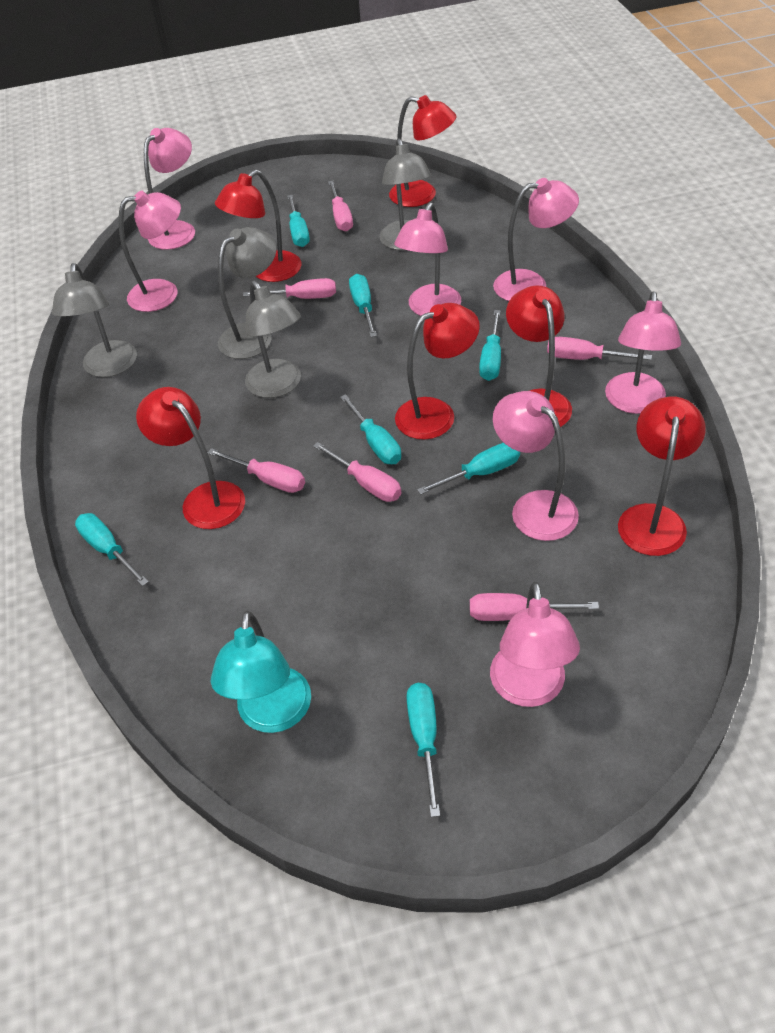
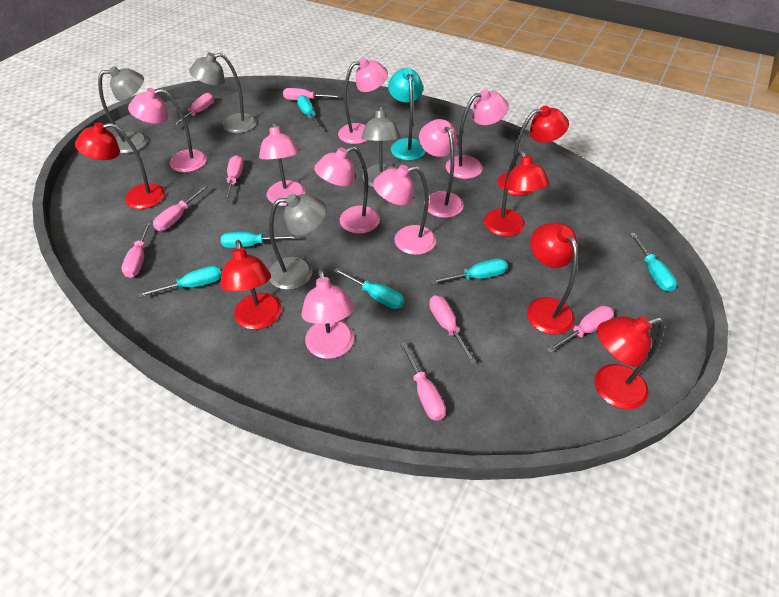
pink lamp: 7 -> 8
pink screwdriver: 6 -> 8
turquoise screwdriver: 7 -> 6

